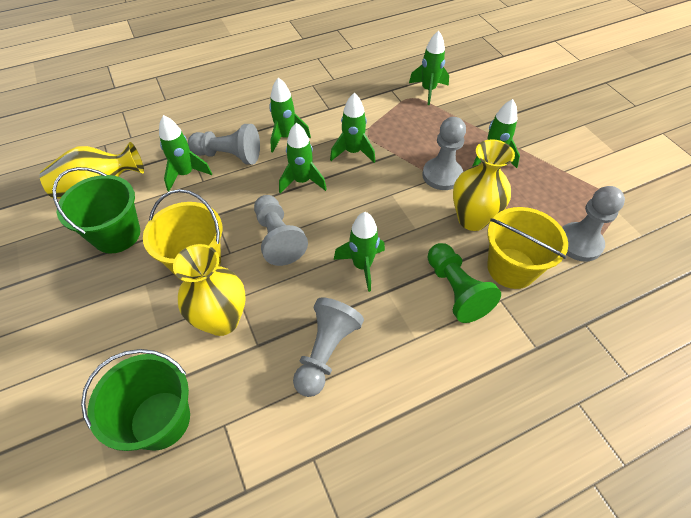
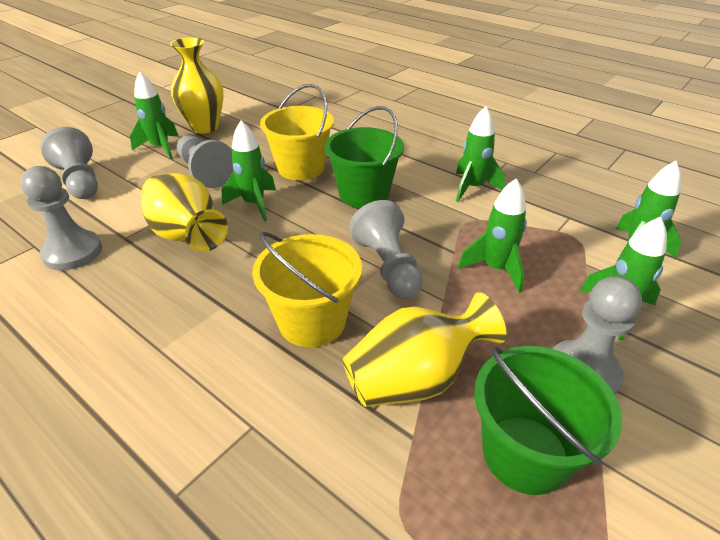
green pawn: 1 -> 0
green rocket: 7 -> 6

